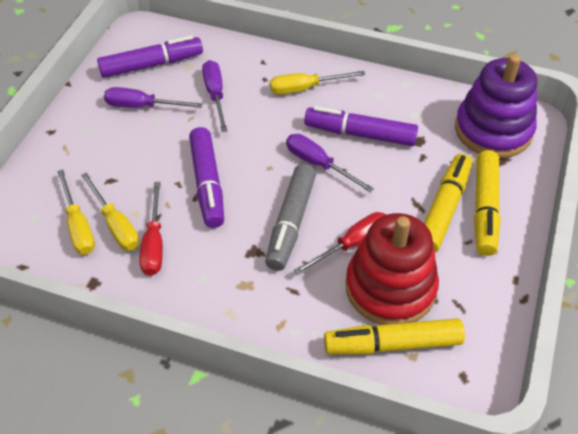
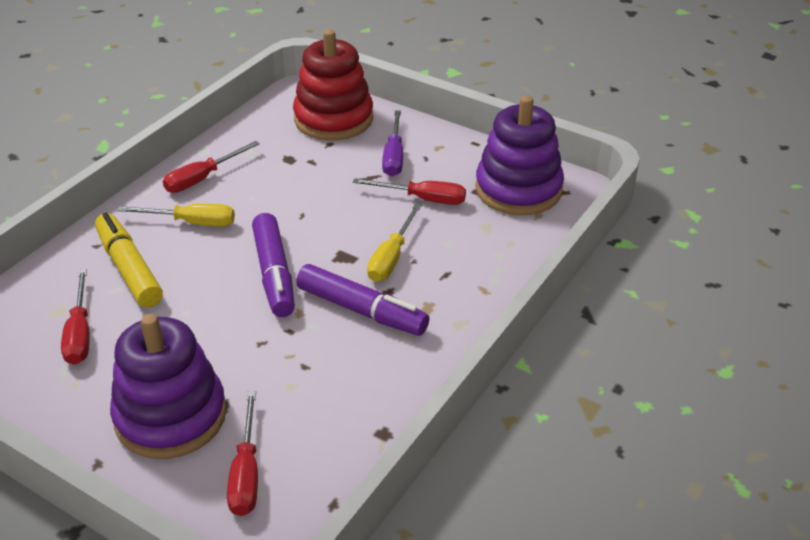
grey marker: 1 -> 0
purple marker: 3 -> 2
purple screwdriver: 3 -> 1
purple stacking toy: 1 -> 2
red screwdriver: 2 -> 4
yellow marker: 3 -> 1
yellow screwdriver: 3 -> 2

